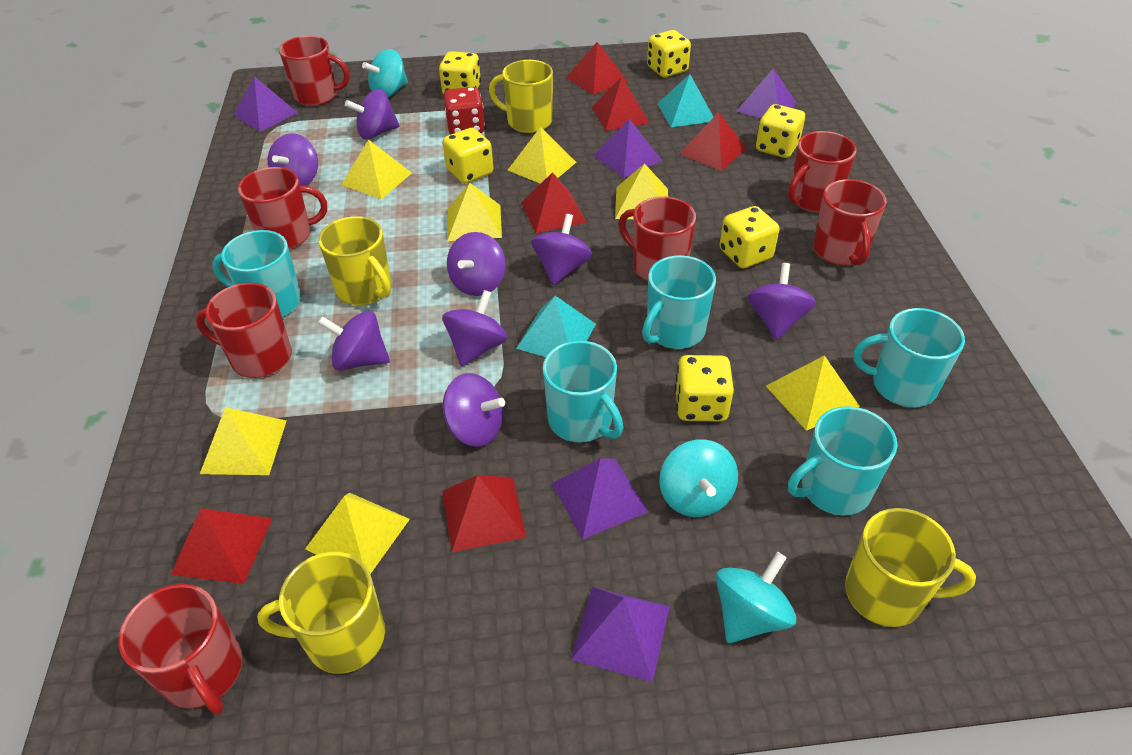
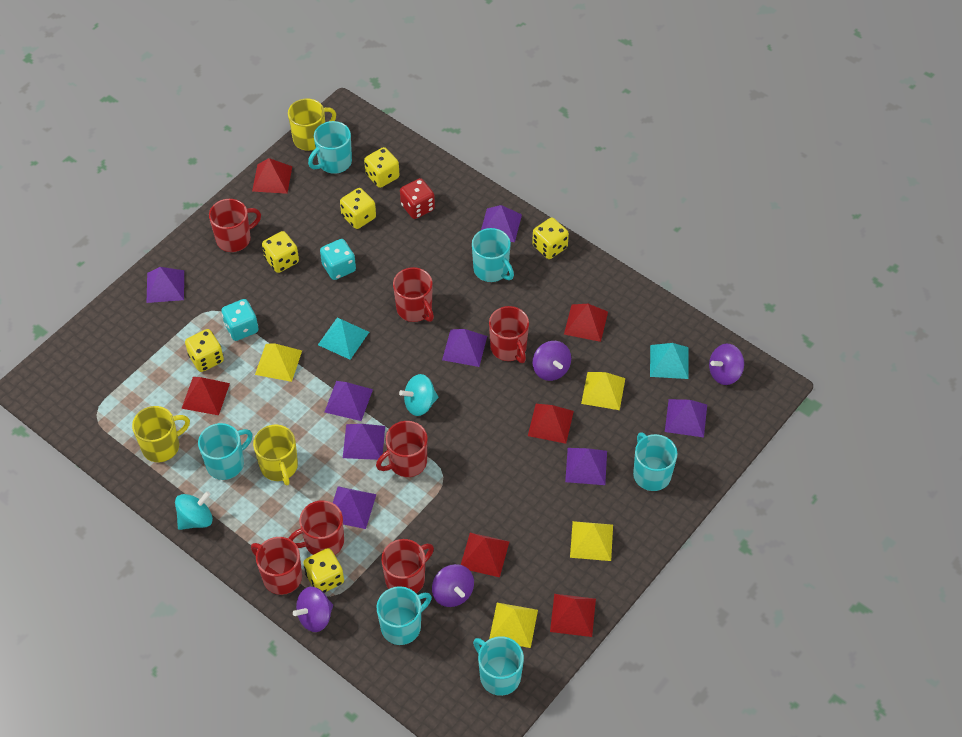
purple pyramid: 5 -> 8
purple spinning top: 8 -> 4
turquoise dice: 0 -> 2
turquoise mug: 5 -> 6
turquoise spinning top: 3 -> 2
yellow mug: 4 -> 3
yellow pyramid: 7 -> 4

